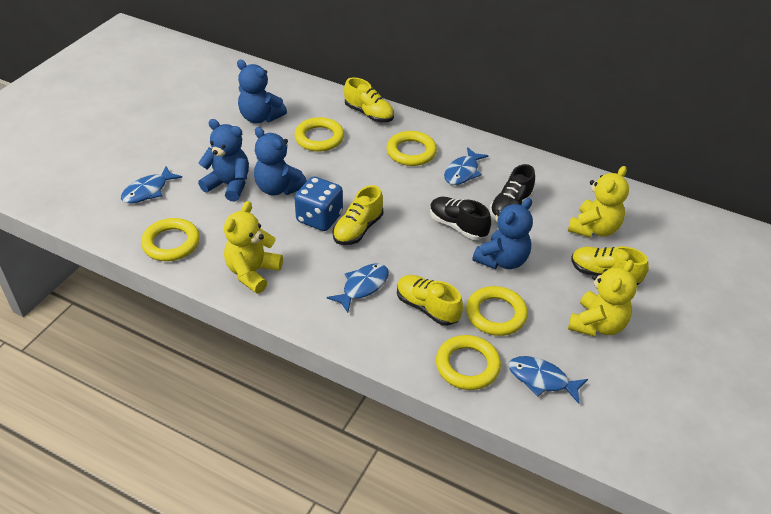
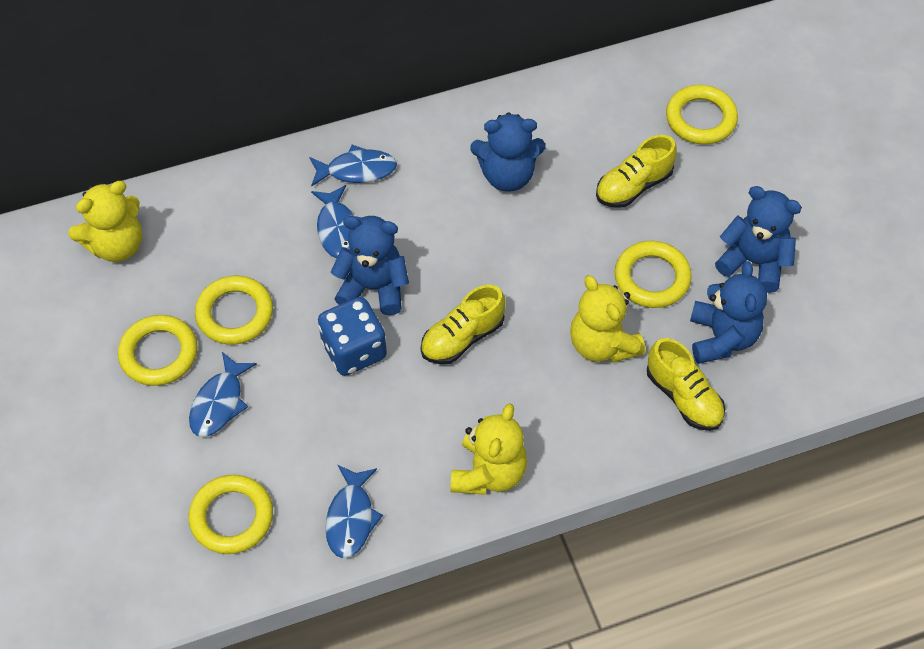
black shoe: 2 -> 0
yellow shoe: 4 -> 3

